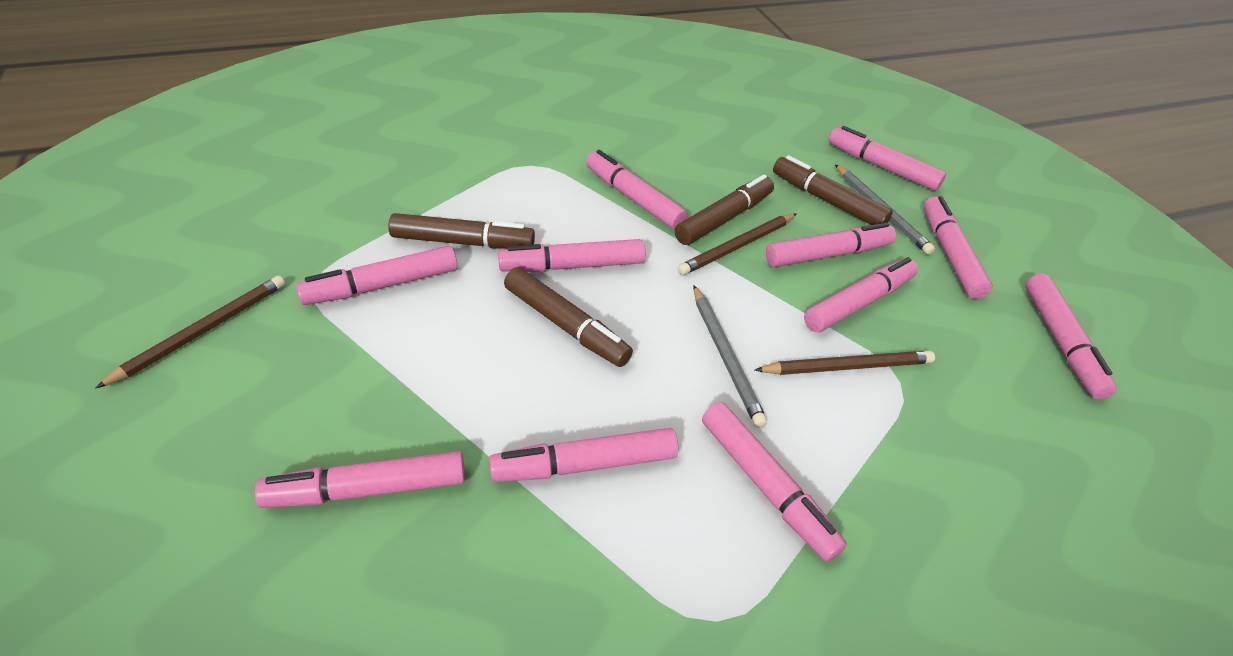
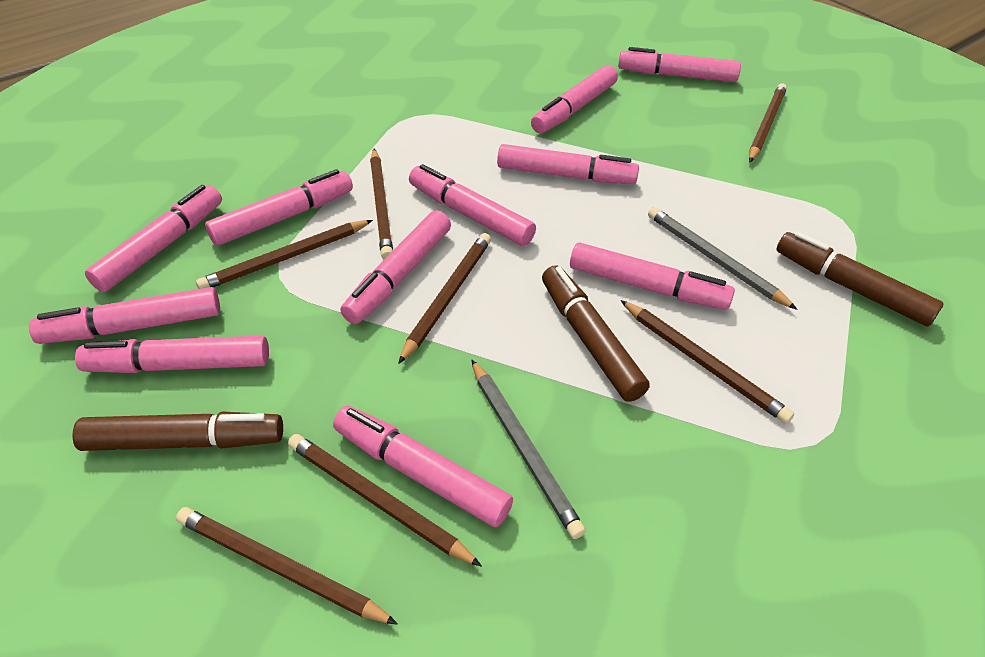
brown marker: 4 -> 3
brown pencil: 3 -> 7

